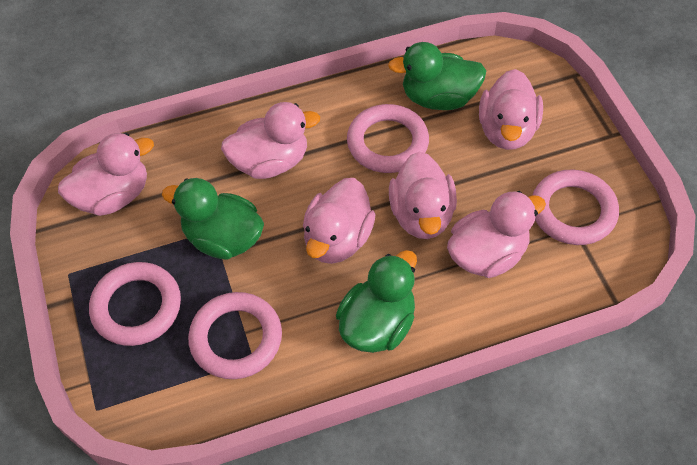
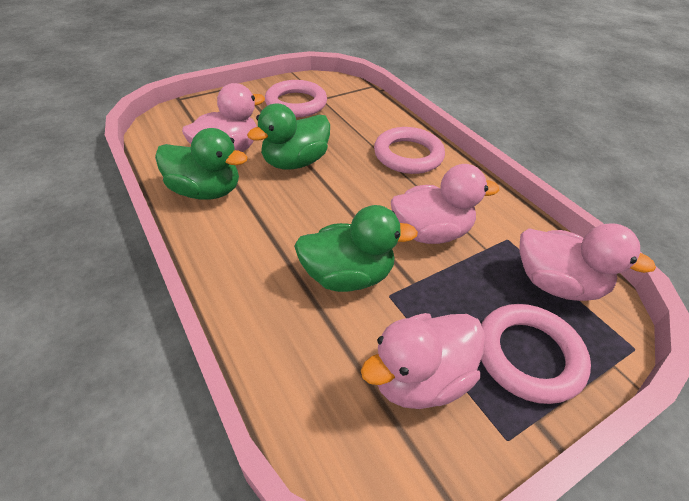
pink duck: 6 -> 4
pink ring: 4 -> 3

